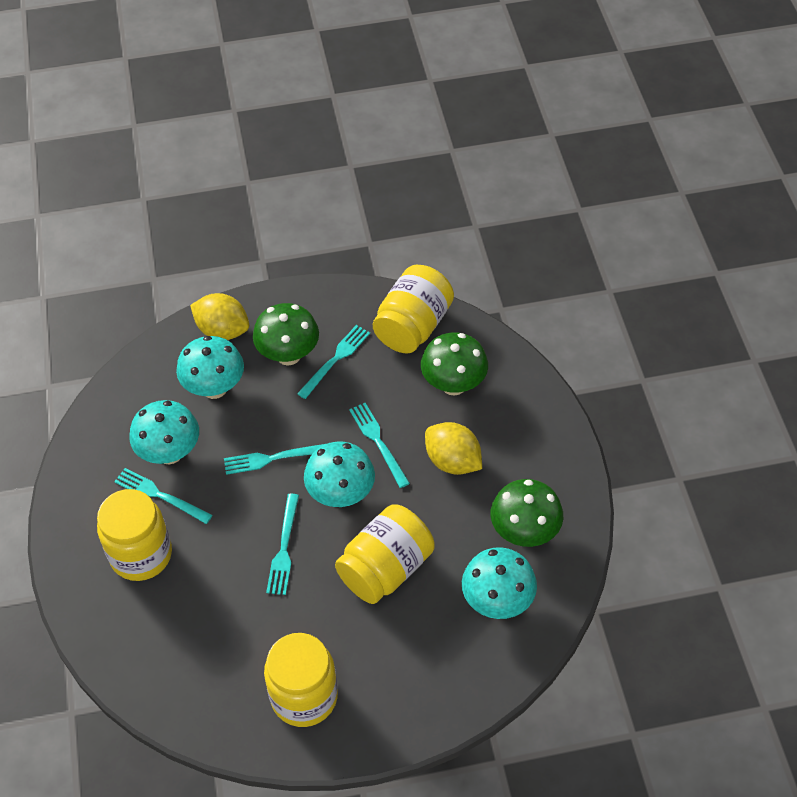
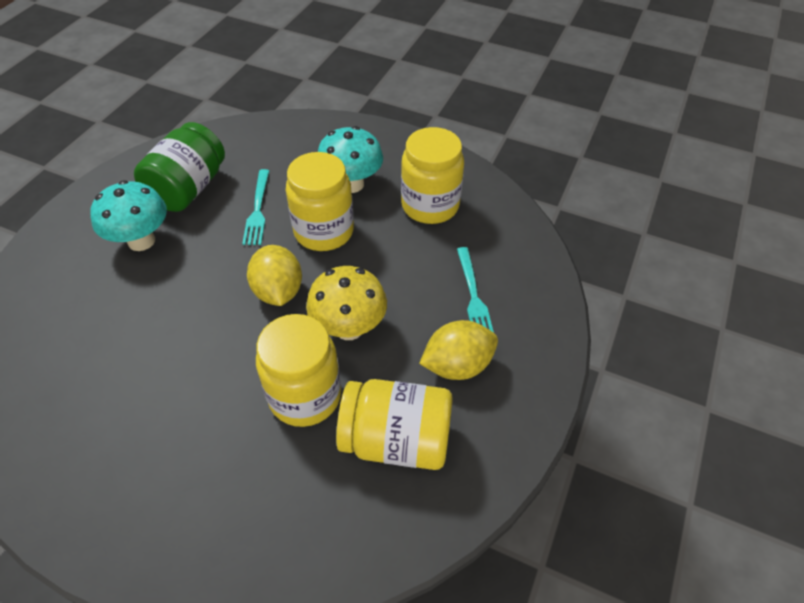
green jar: 0 -> 1
green mushroom: 3 -> 0
turquoise fork: 5 -> 2
turquoise mushroom: 4 -> 2
yellow mushroom: 0 -> 1

